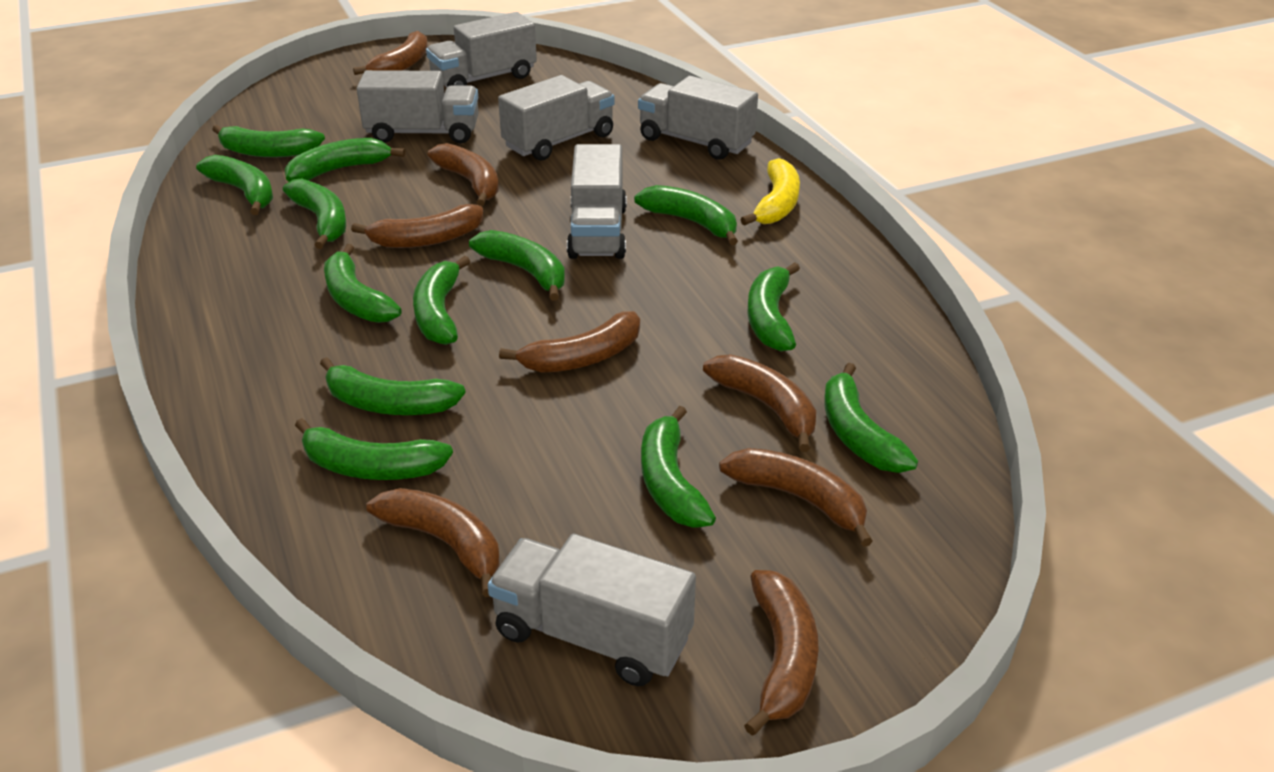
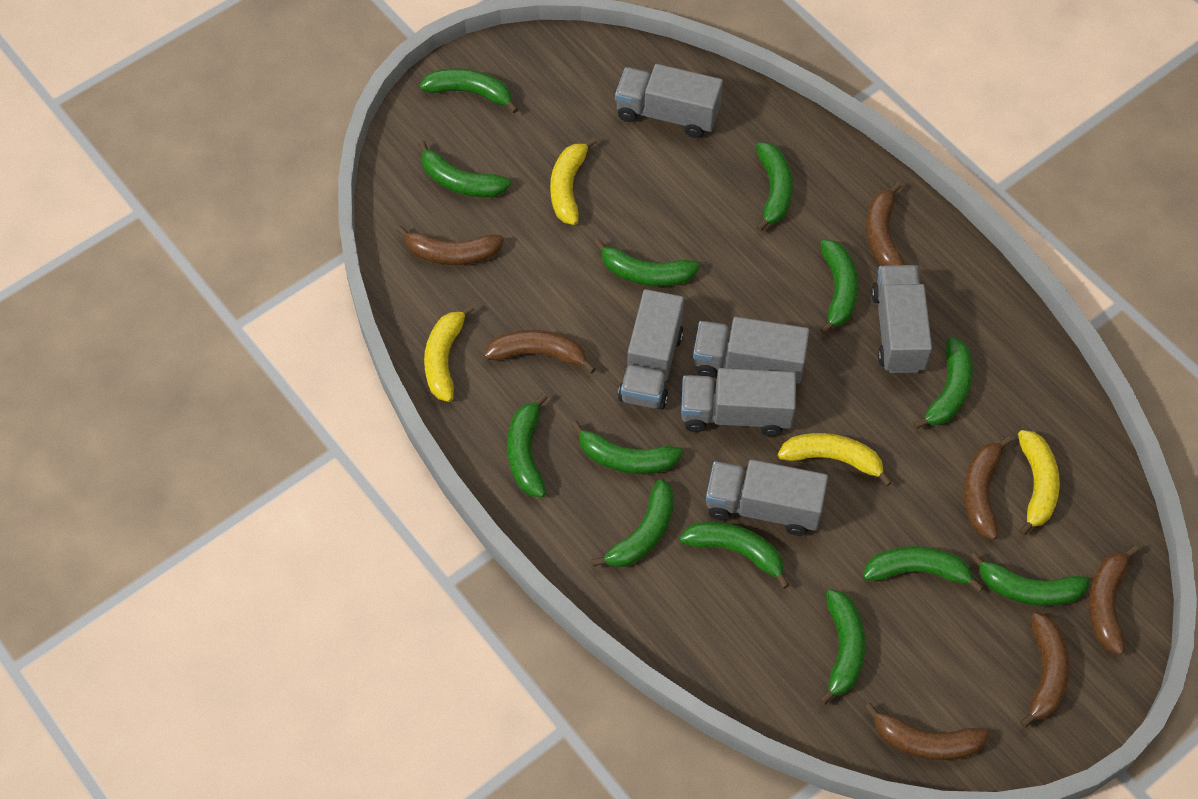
brown banana: 8 -> 7
yellow banana: 1 -> 4

